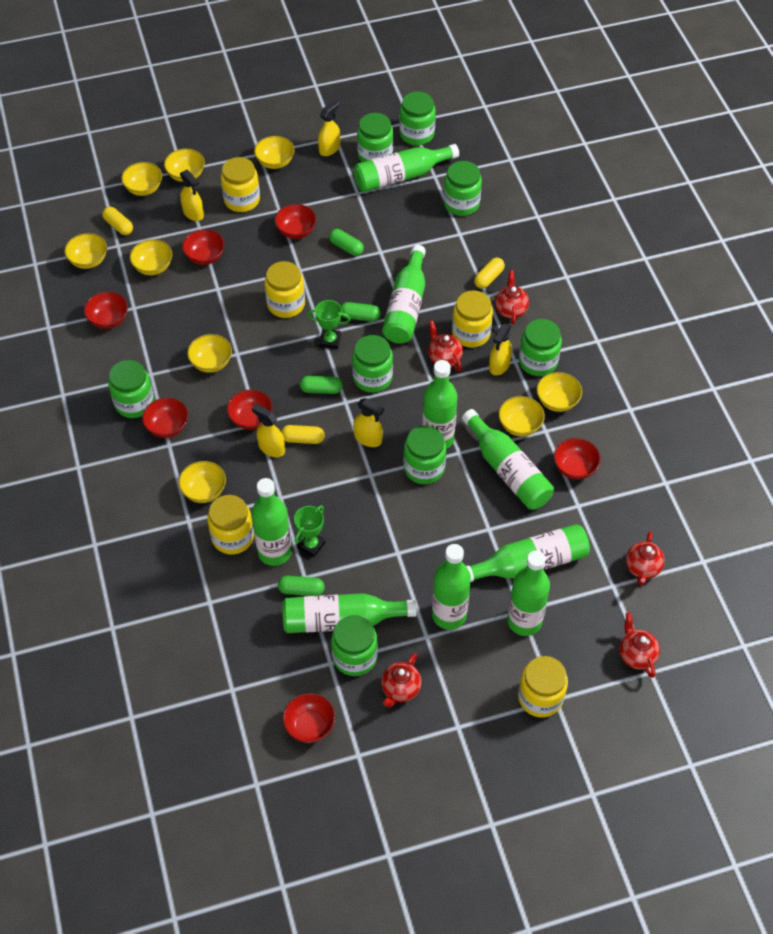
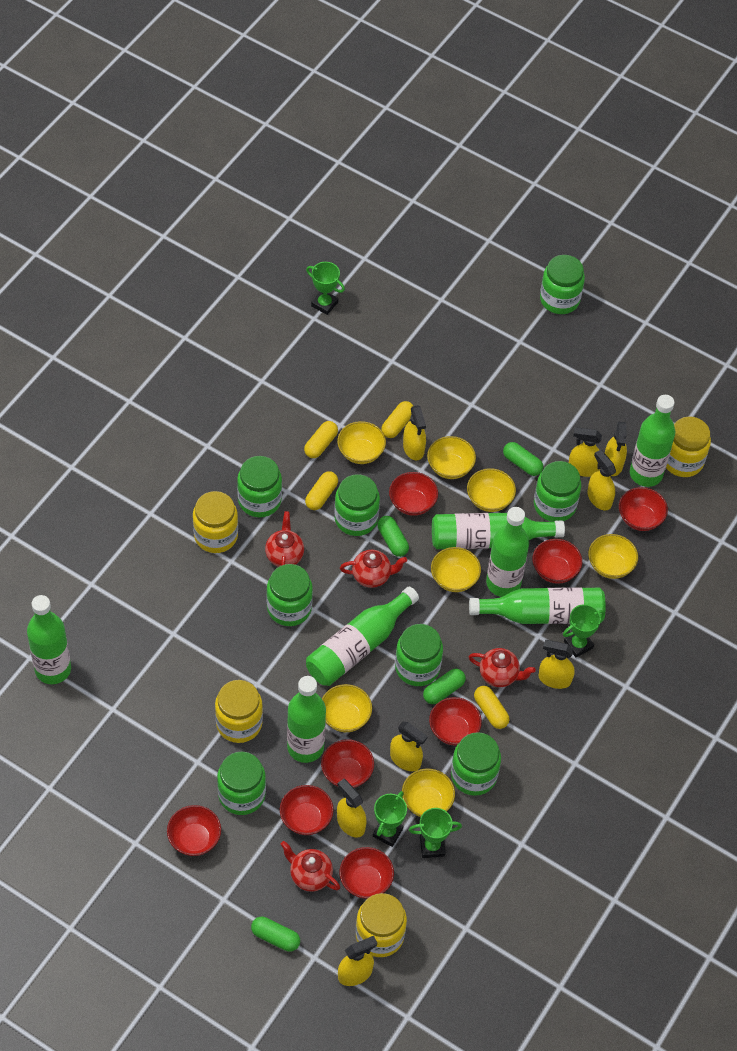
green bottle: 9 -> 7
green trophy: 2 -> 4
red bowl: 7 -> 8
red teapot: 5 -> 4
yellow bowl: 9 -> 7
yellow capsule: 3 -> 4
yellow jar: 5 -> 4
yellow spray bottle: 5 -> 8

